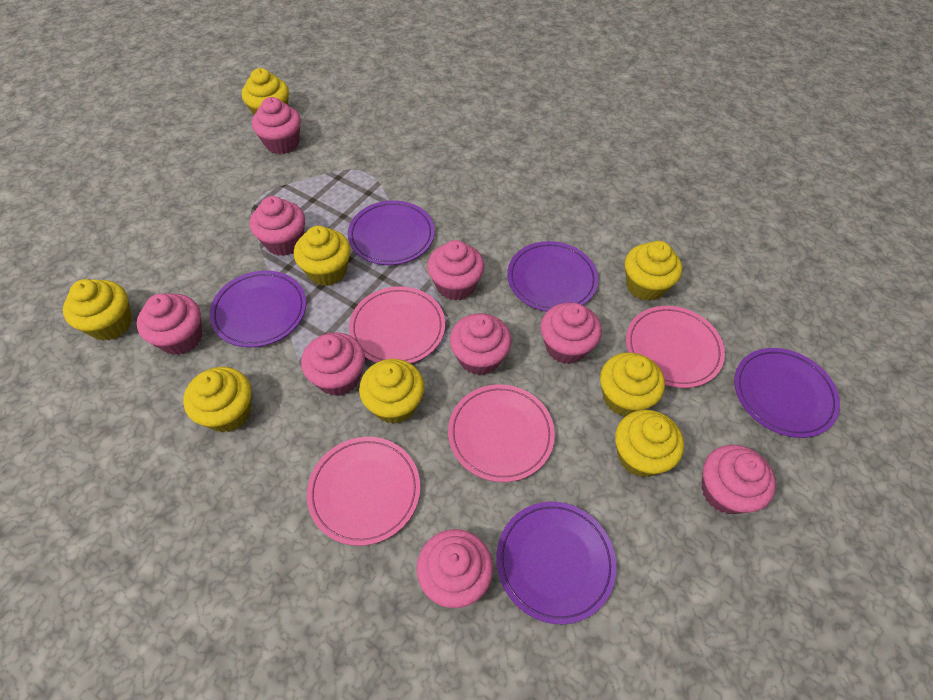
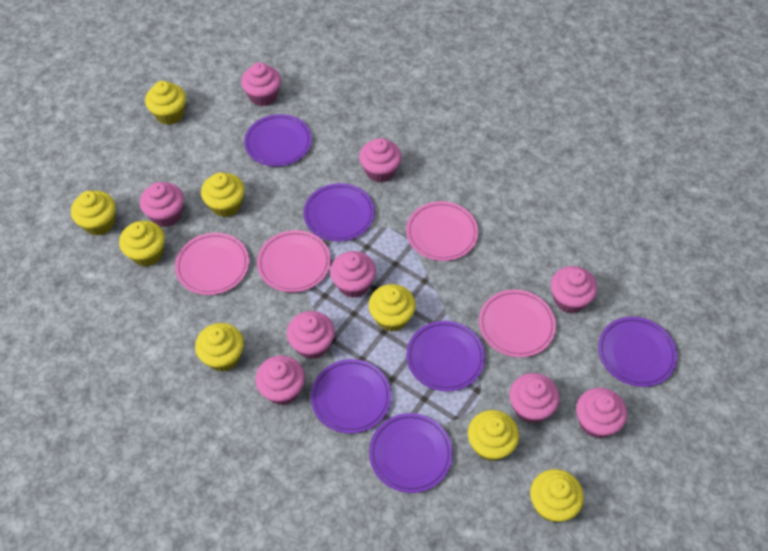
purple plate: 5 -> 6

